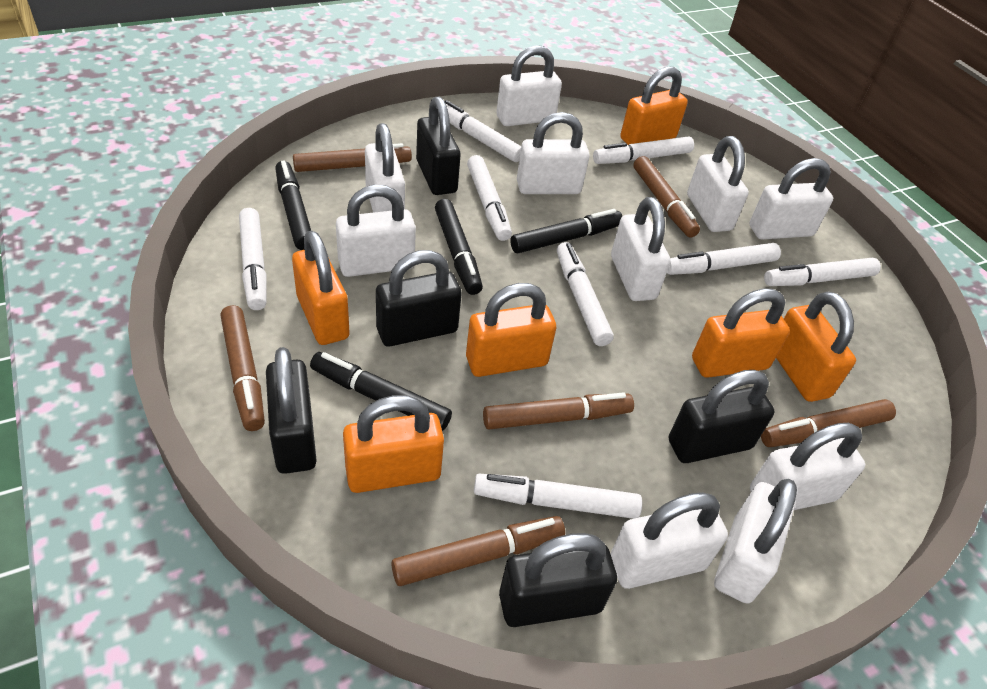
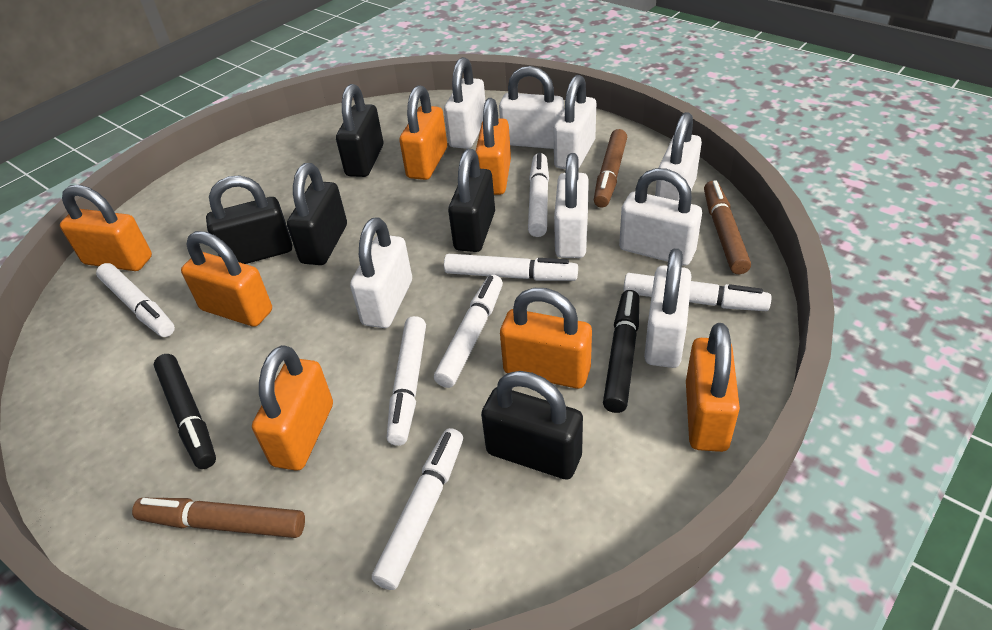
black marker: 4 -> 2
brown marker: 6 -> 3
orange padlock: 6 -> 7
white marker: 8 -> 7
white padlock: 10 -> 8

